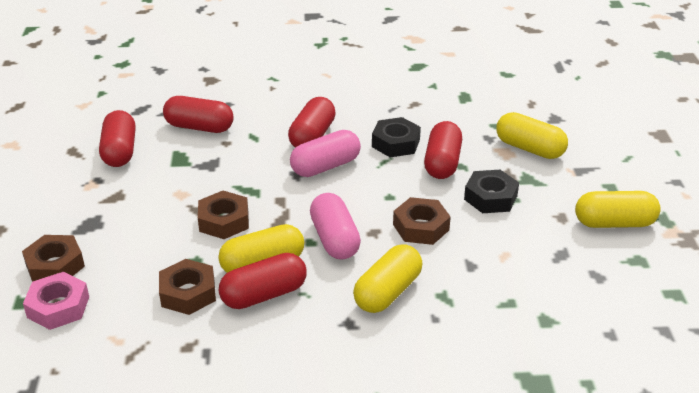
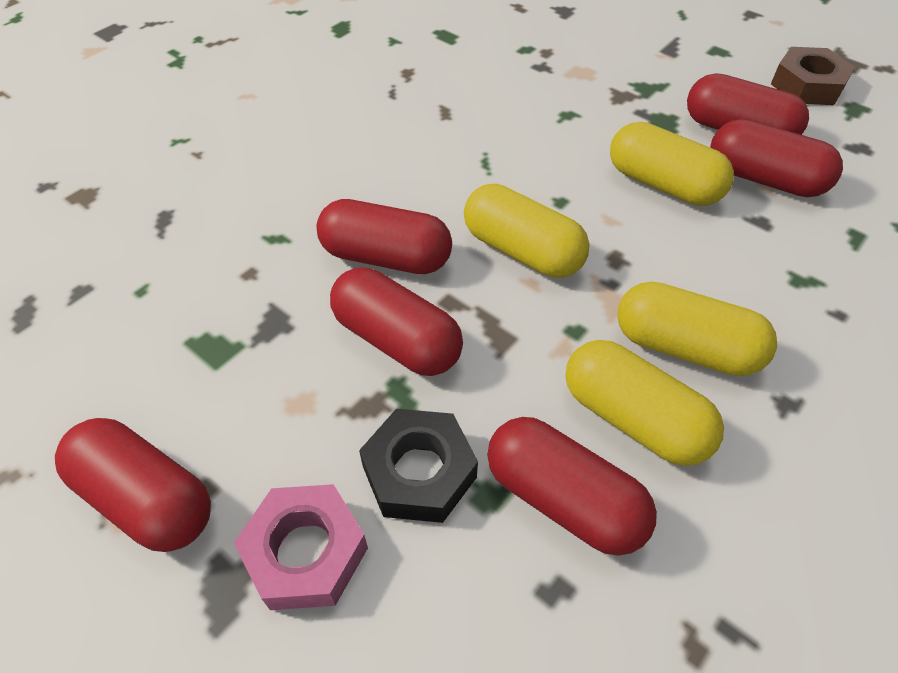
black nut: 2 -> 1
brown nut: 4 -> 1
pink capsule: 2 -> 0
red capsule: 5 -> 6

